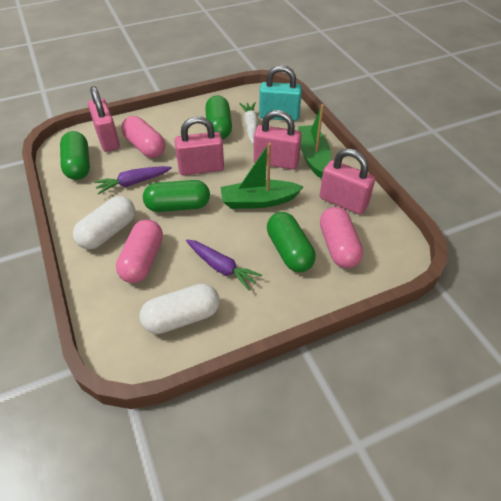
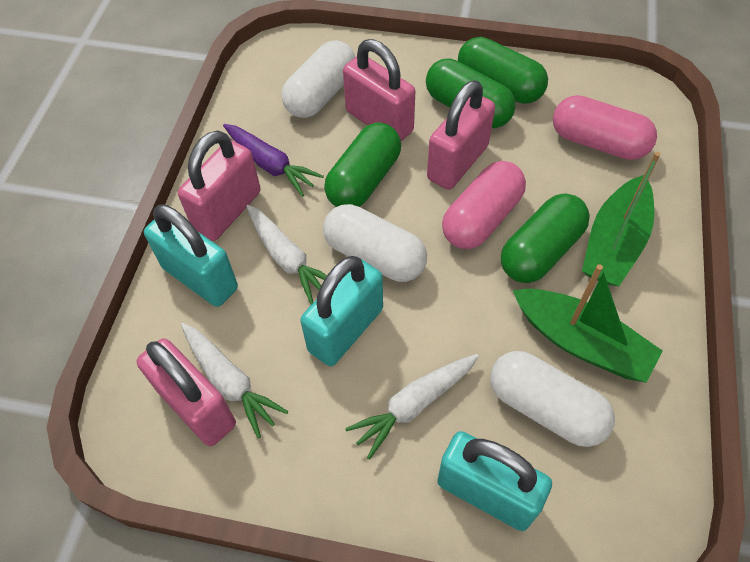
pink capsule: 3 -> 2
purple carrot: 2 -> 1
turquoise padlock: 1 -> 3
white capsule: 2 -> 3
white carrot: 1 -> 3

